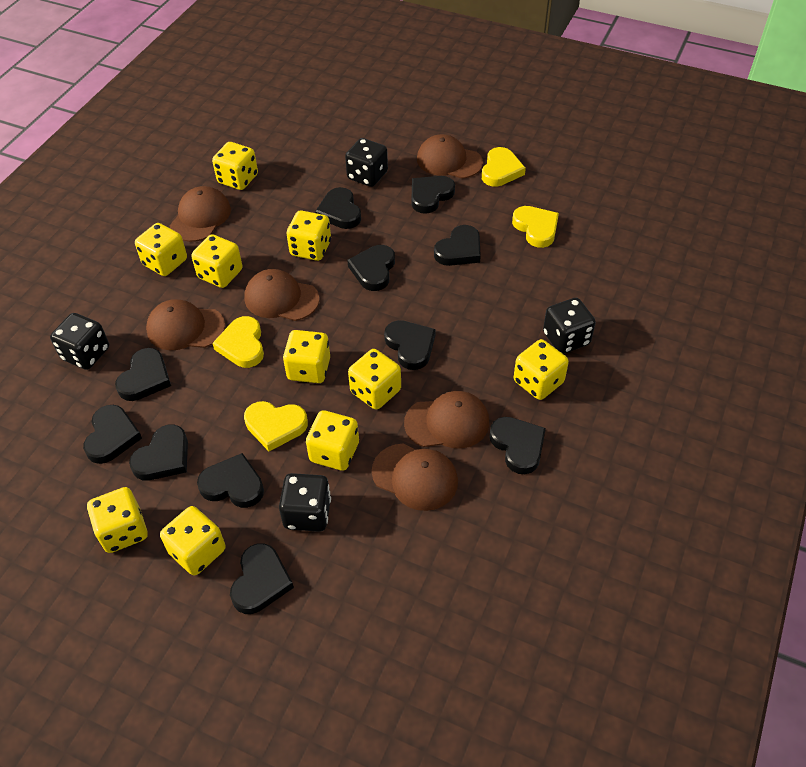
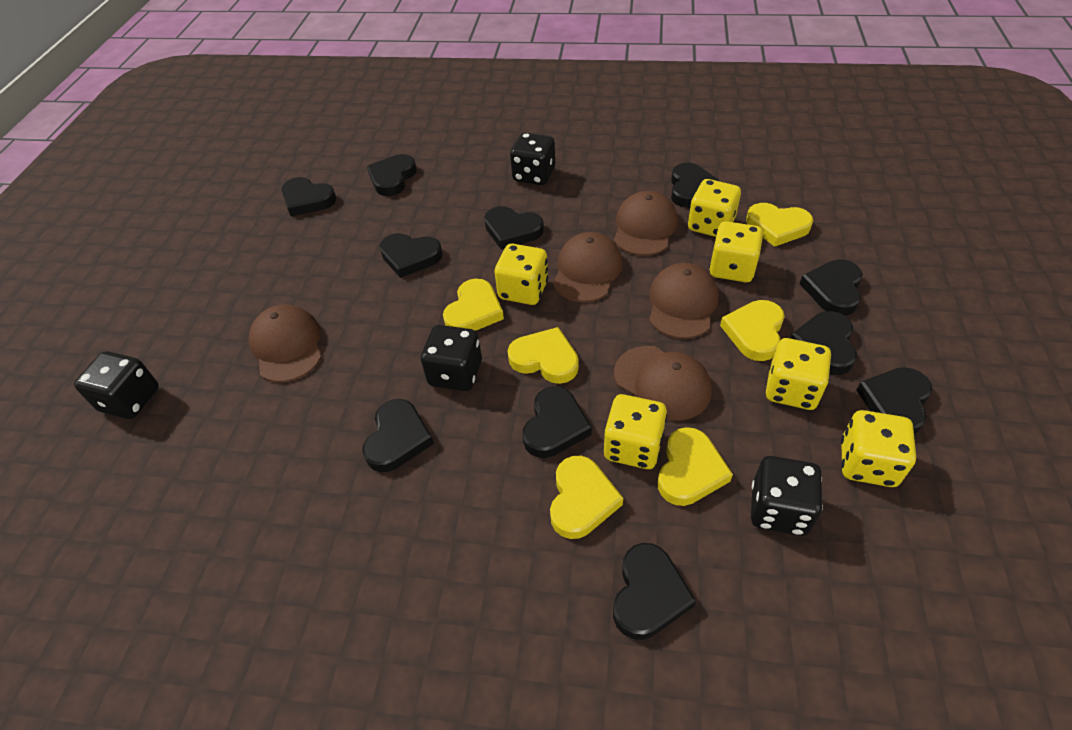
brown cap: 6 -> 5
yellow dice: 10 -> 6
yellow heart: 4 -> 6

